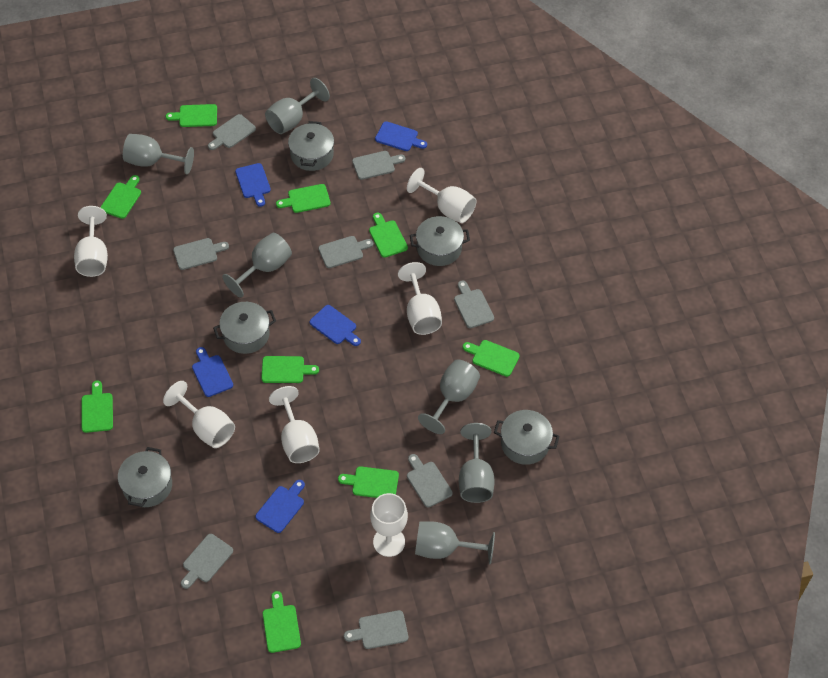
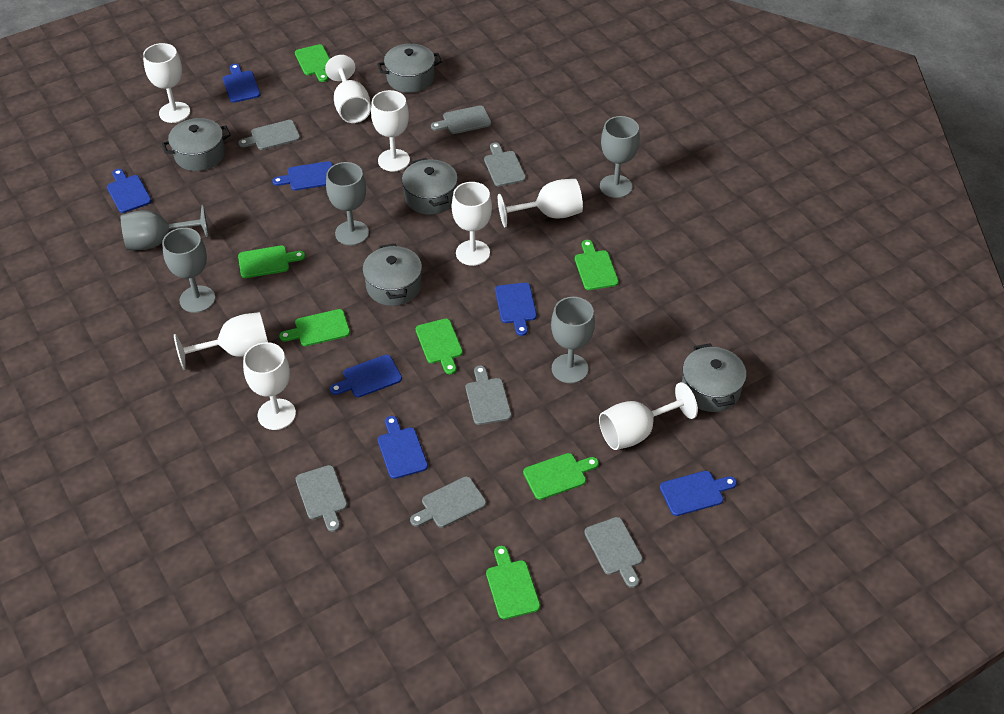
blue cutting board: 5 -> 7
green cutting board: 9 -> 7
grey cutting board: 8 -> 7
grey goblet: 6 -> 5
white goblet: 6 -> 8

